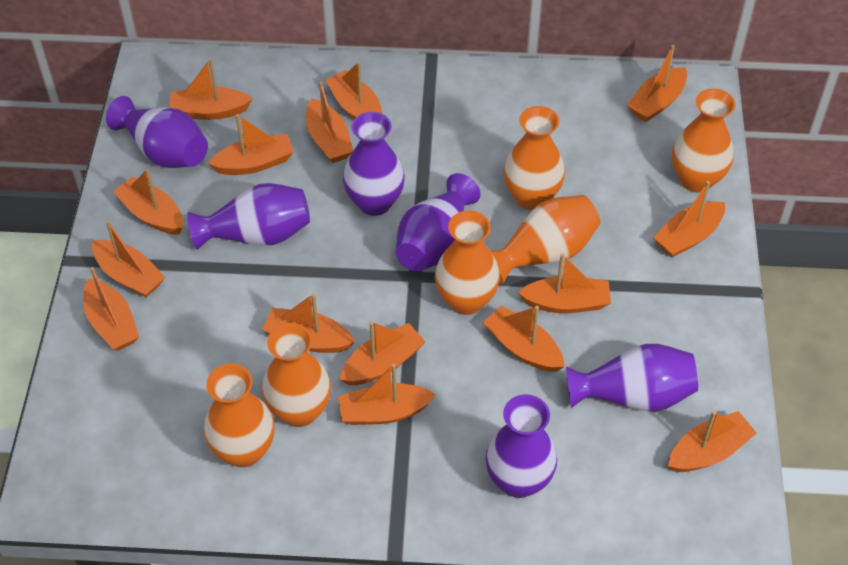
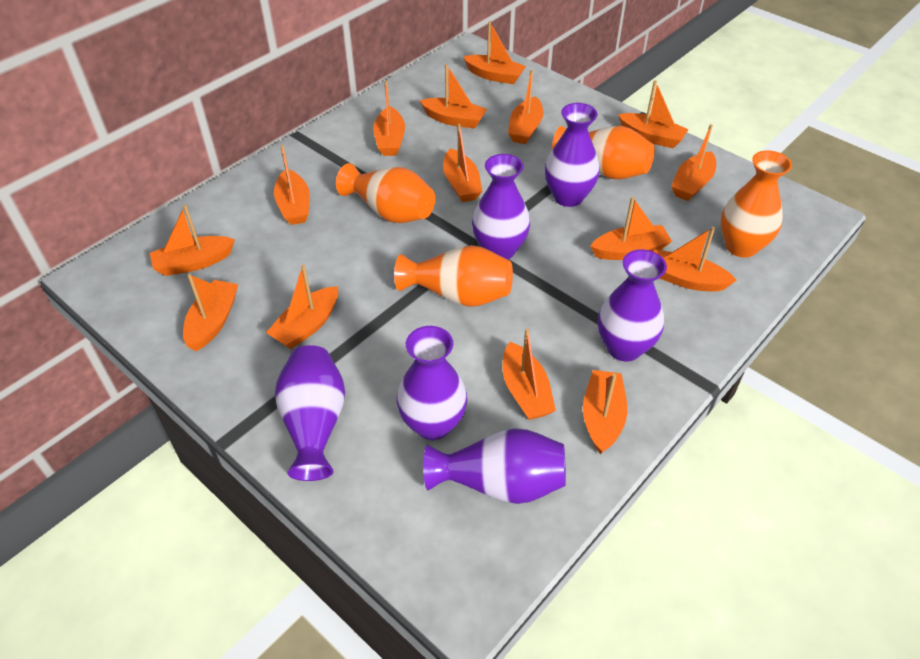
orange vase: 6 -> 4

